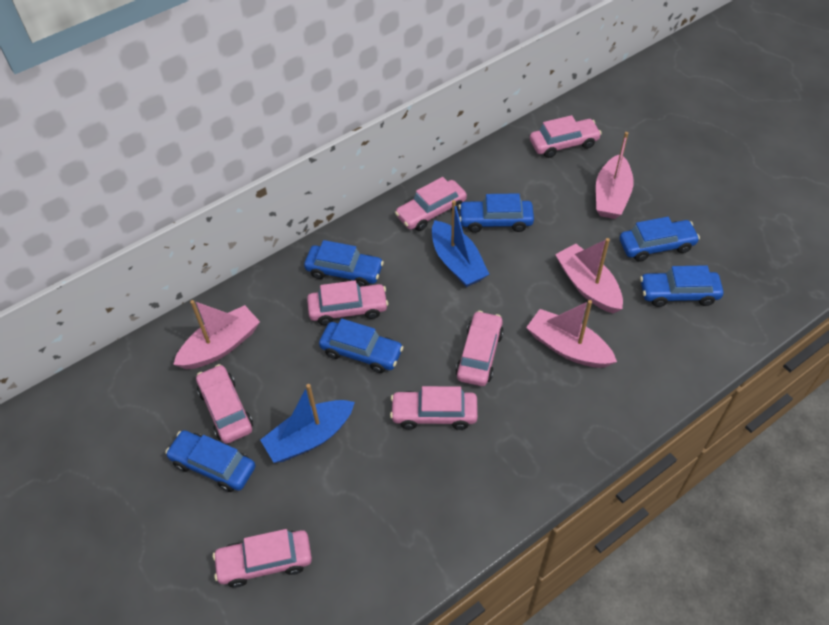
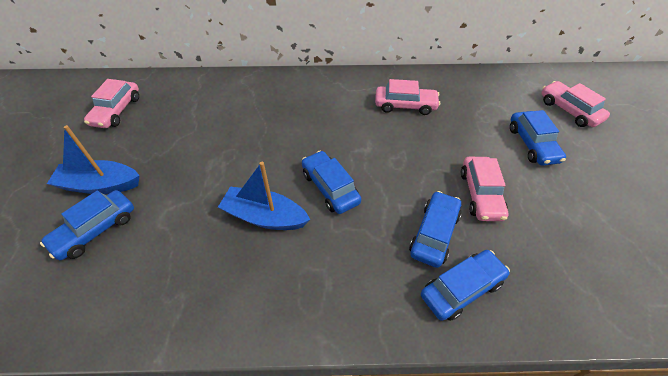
blue car: 6 -> 5
pink boat: 4 -> 0
pink car: 7 -> 4

